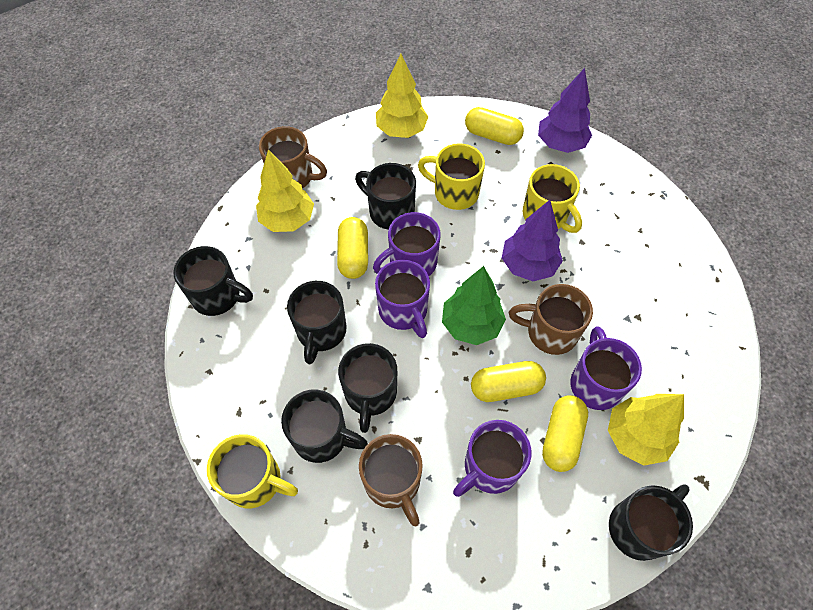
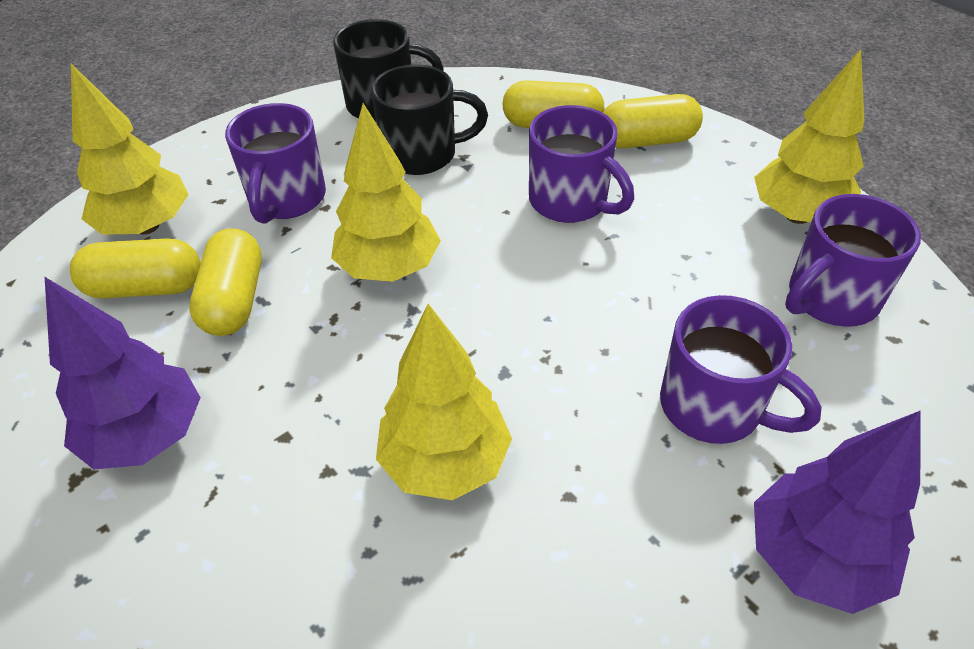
black mug: 6 -> 2
brown mug: 3 -> 0
green tree: 1 -> 0
yellow mug: 3 -> 0
yellow tree: 3 -> 4

